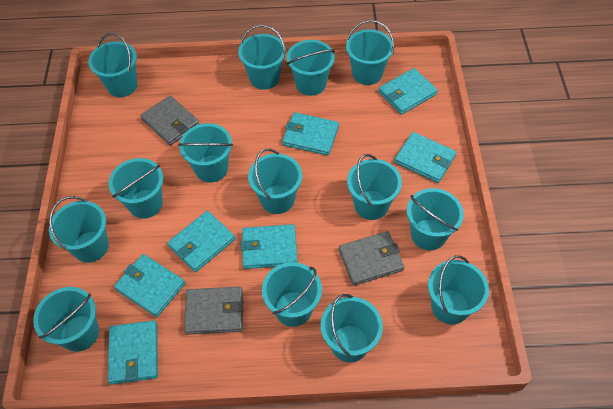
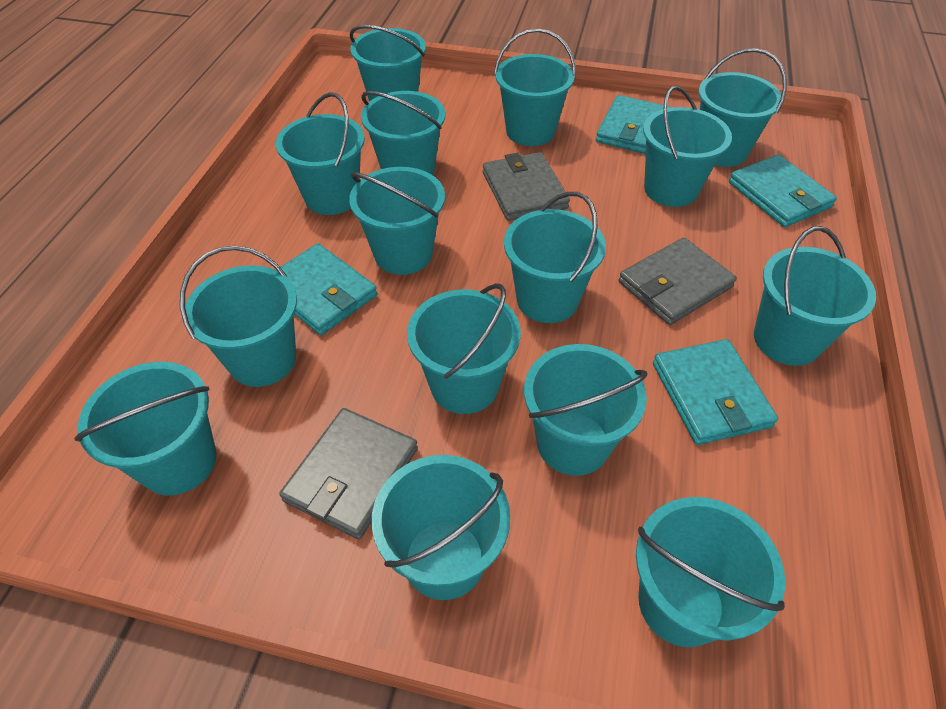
turquoise bucket: 14 -> 15
turquoise wallet: 7 -> 4

